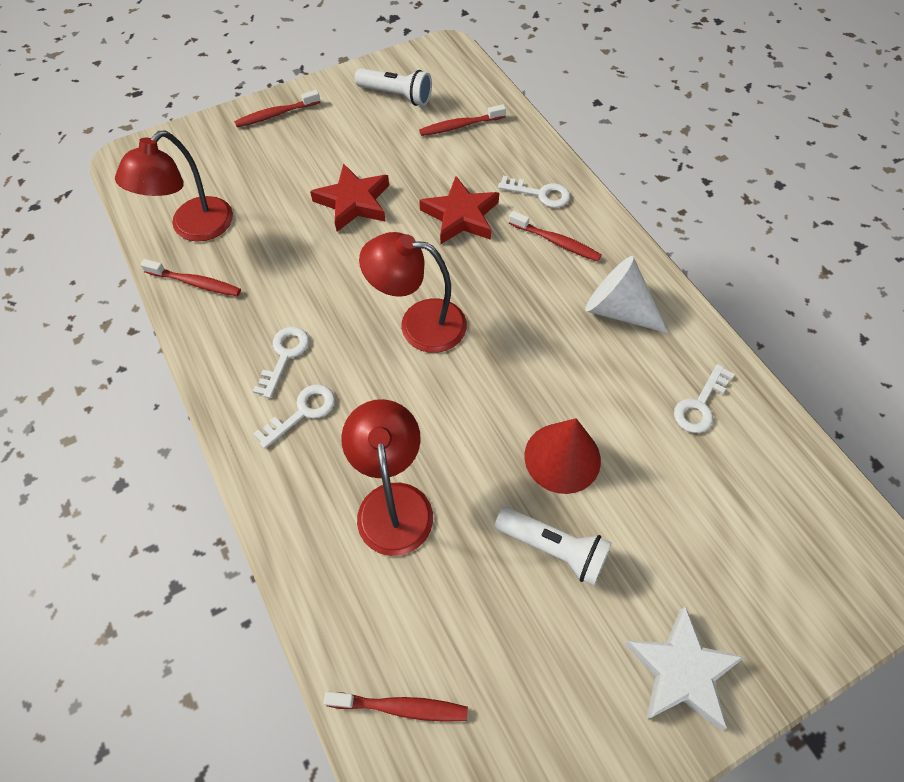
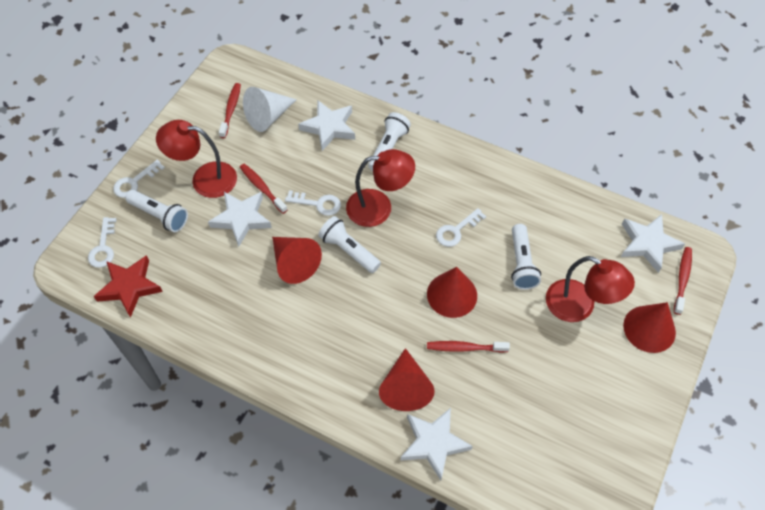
red cone: 1 -> 4
red star: 2 -> 1
red toothbrush: 5 -> 4
white flashlight: 2 -> 4
white star: 1 -> 4

